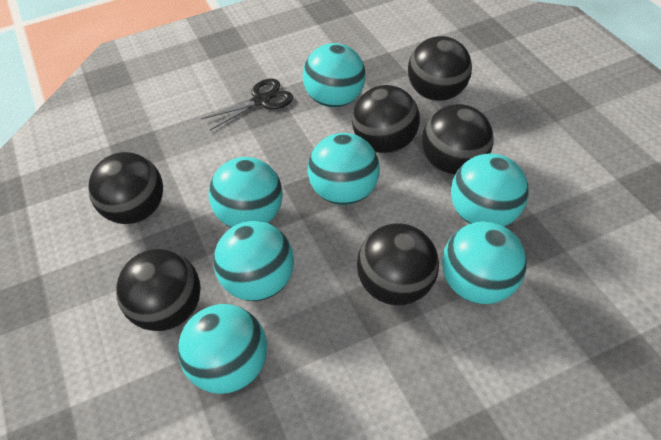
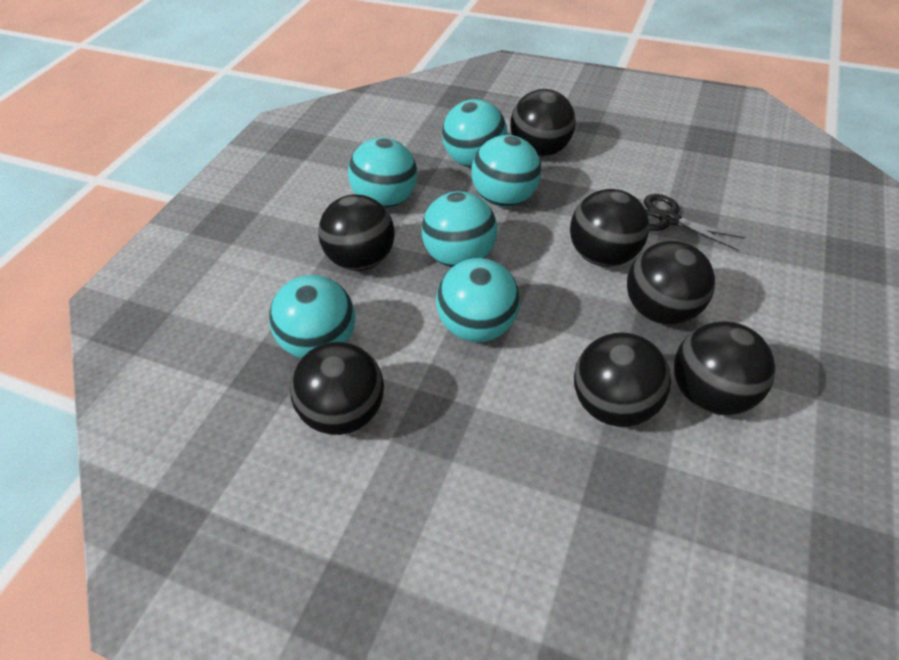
black ball: 6 -> 7
turquoise ball: 7 -> 6

